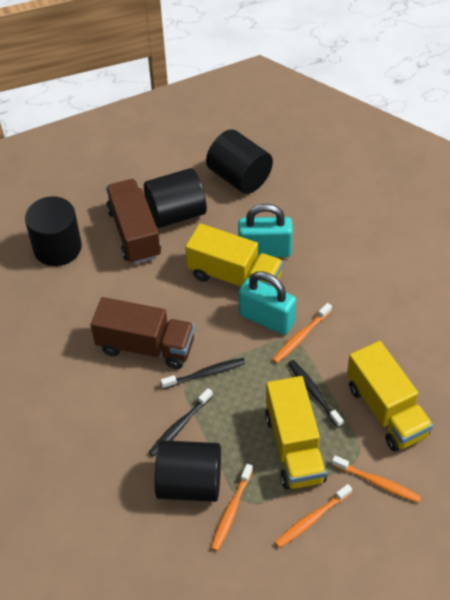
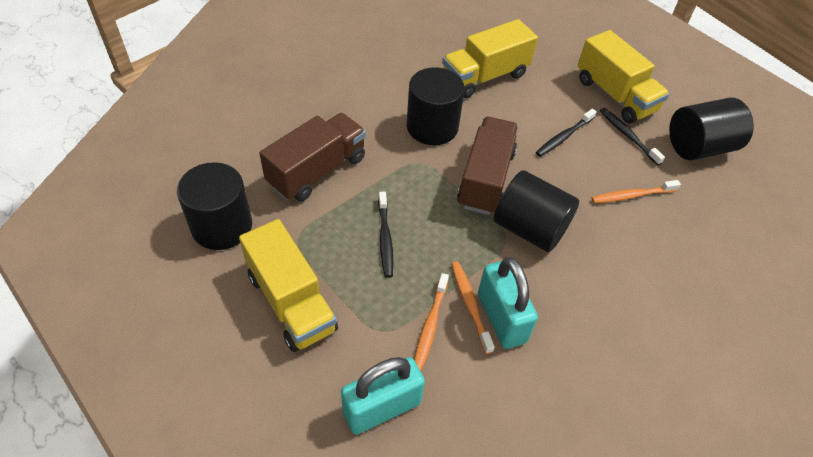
orange toothbrush: 4 -> 3

